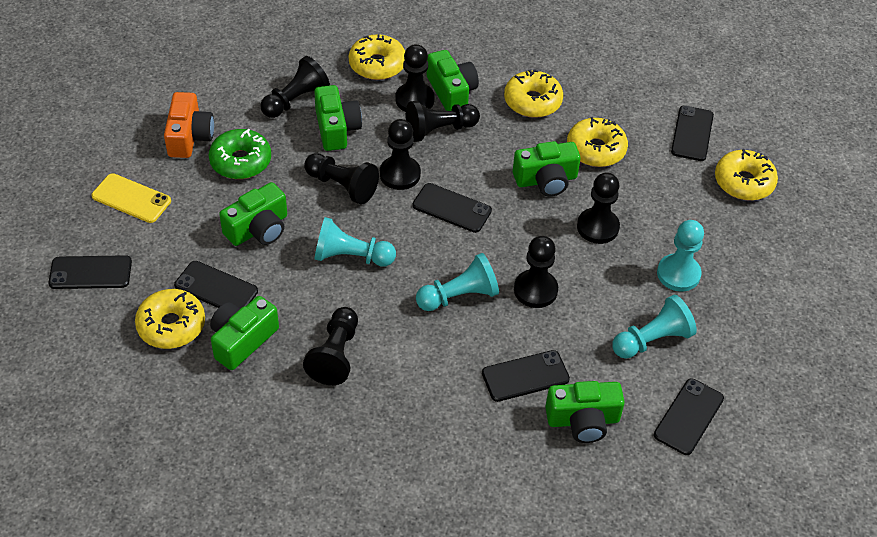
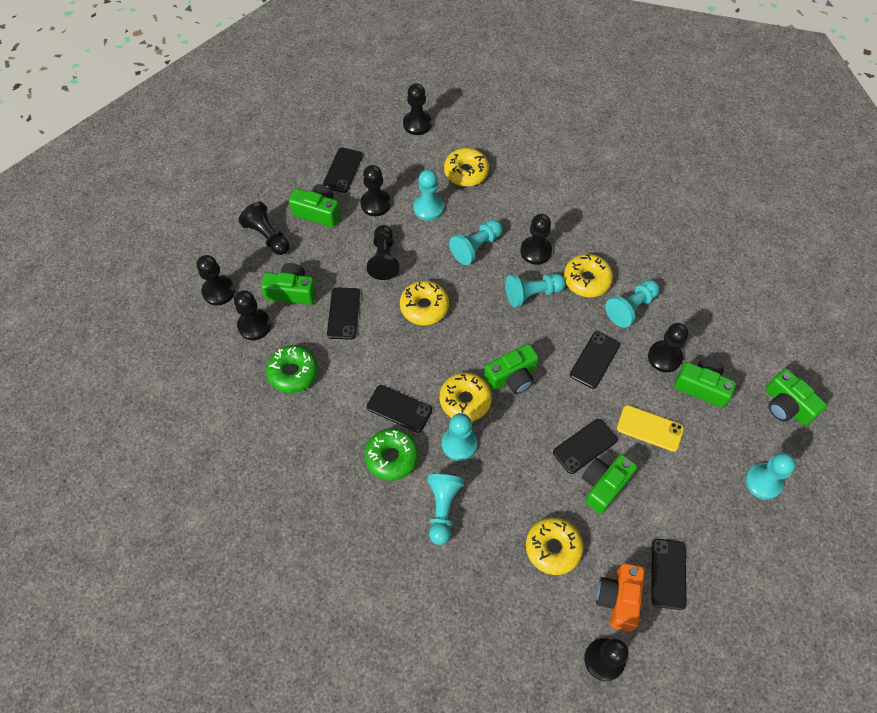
black pawn: 8 -> 9
green donut: 1 -> 2
turquoise pawn: 4 -> 7

